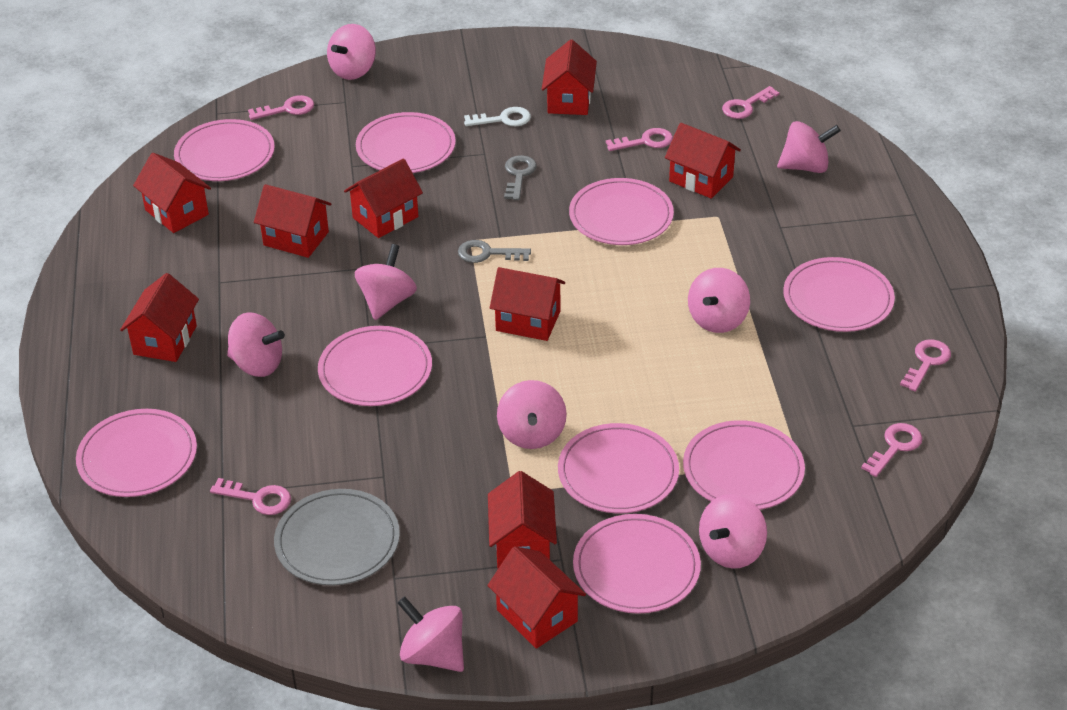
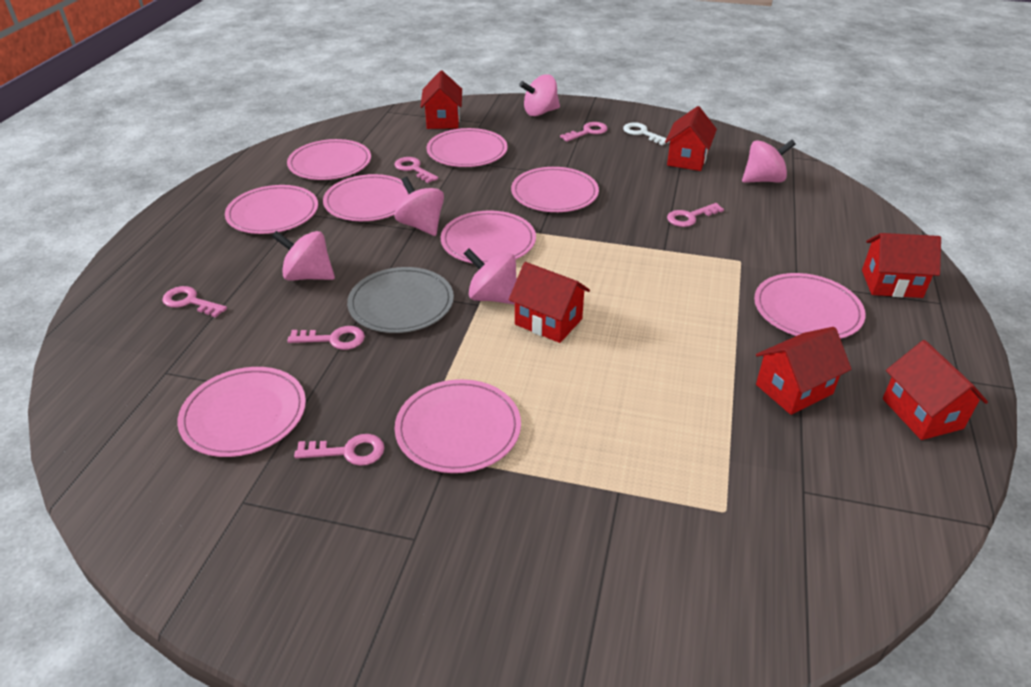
grey key: 2 -> 0
pink spinning top: 8 -> 5
red house: 9 -> 6

